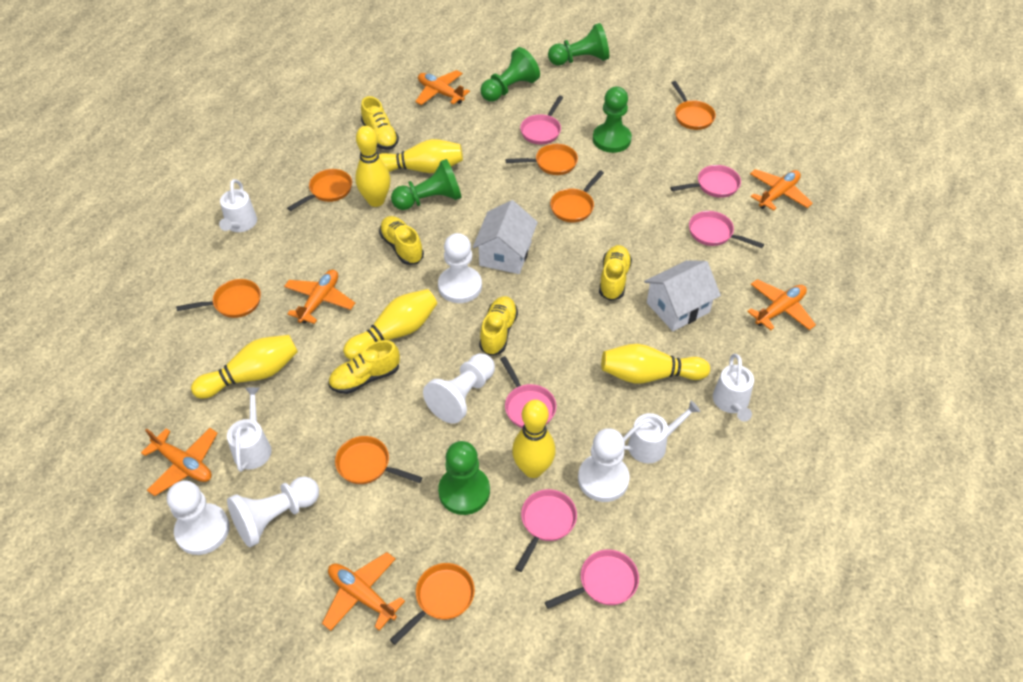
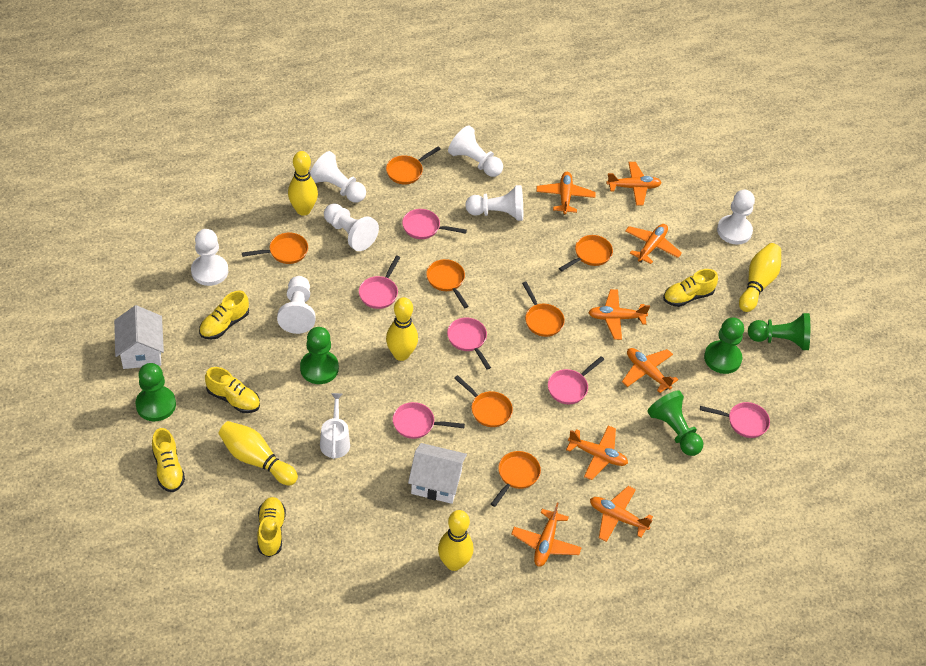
orange plane: 6 -> 8
white pawn: 5 -> 7
white watering can: 4 -> 1
yellow bowling pin: 6 -> 5

